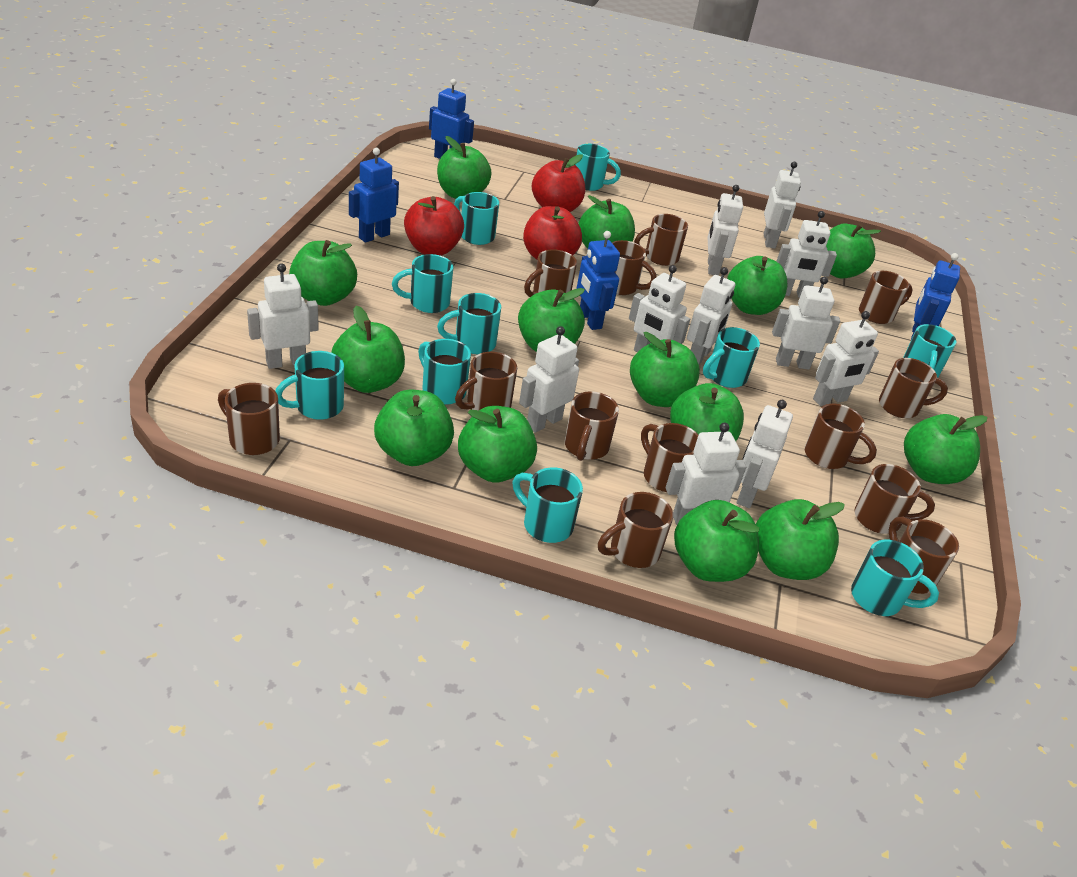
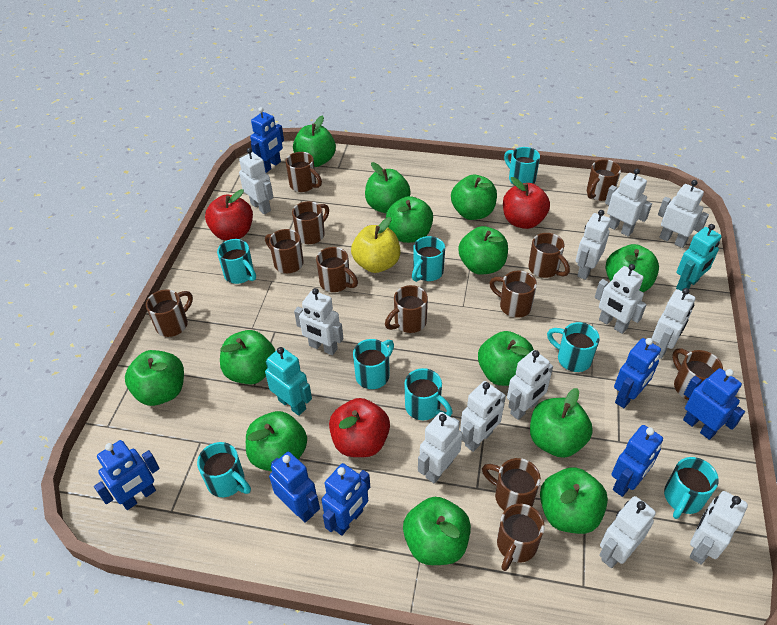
blue robot: 4 -> 7
brown mug: 13 -> 12
green apple: 14 -> 13
turquoise mug: 10 -> 8
turquoise robot: 0 -> 2
white robot: 11 -> 12
yellow apple: 0 -> 1

